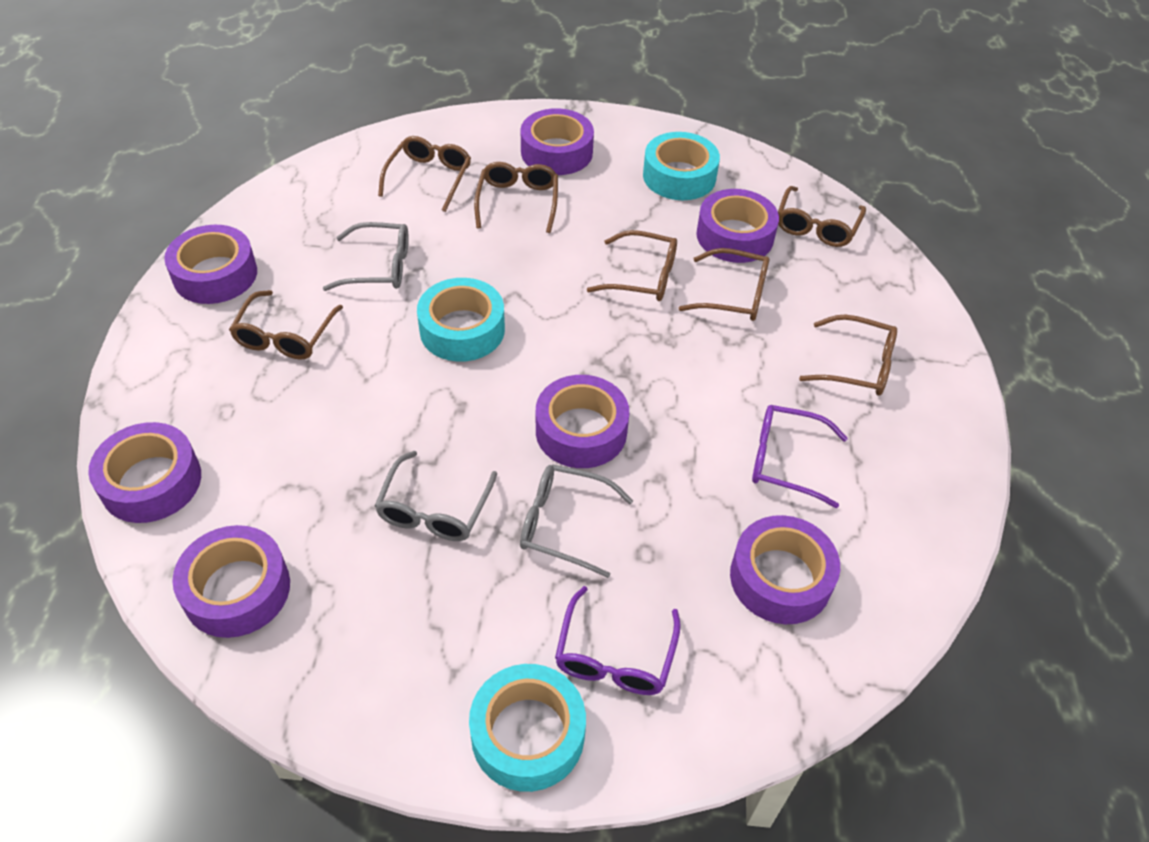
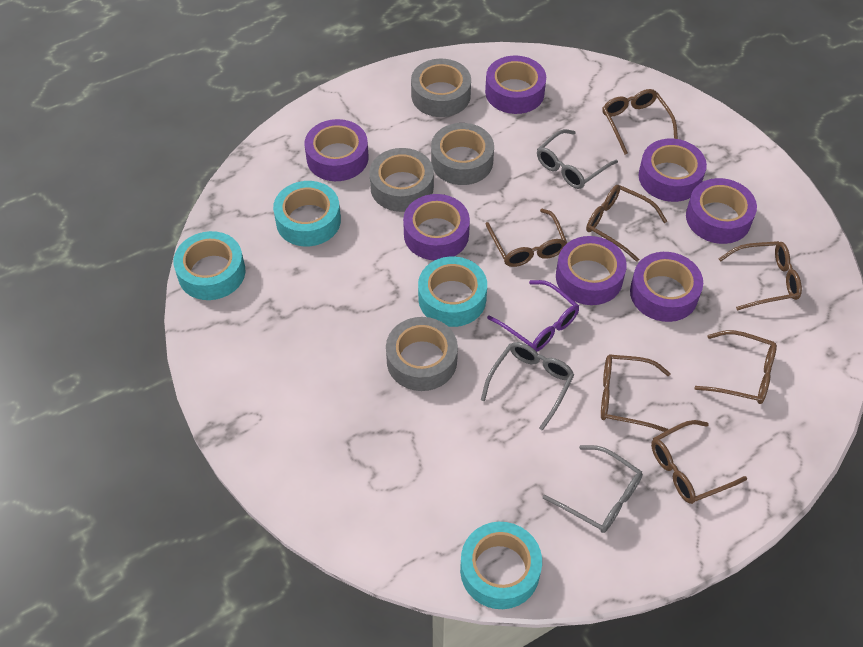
grey tape: 0 -> 4
purple glasses: 2 -> 1
turquoise tape: 3 -> 4

